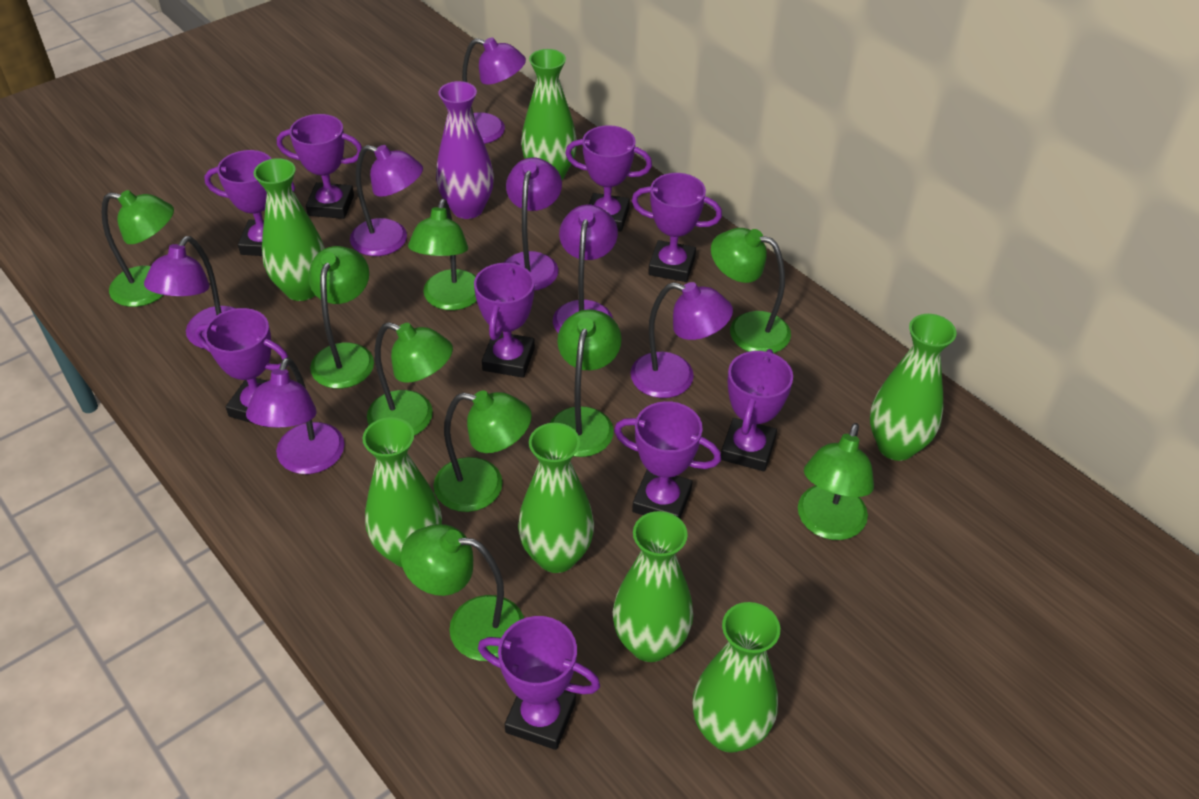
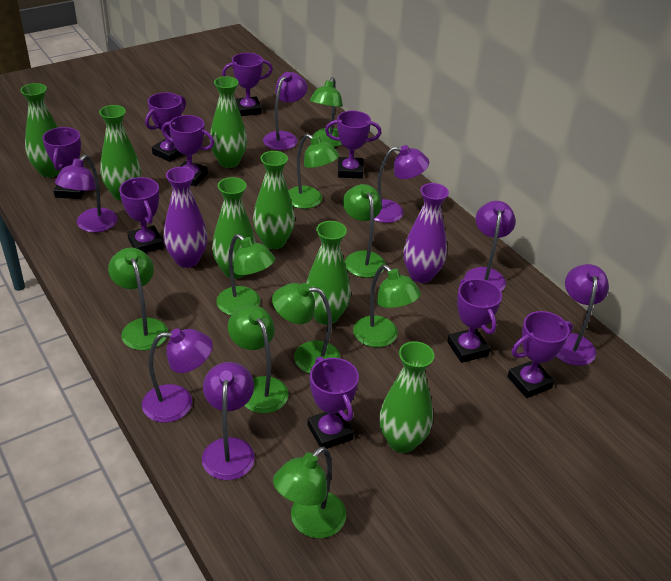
purple vase: 1 -> 2

